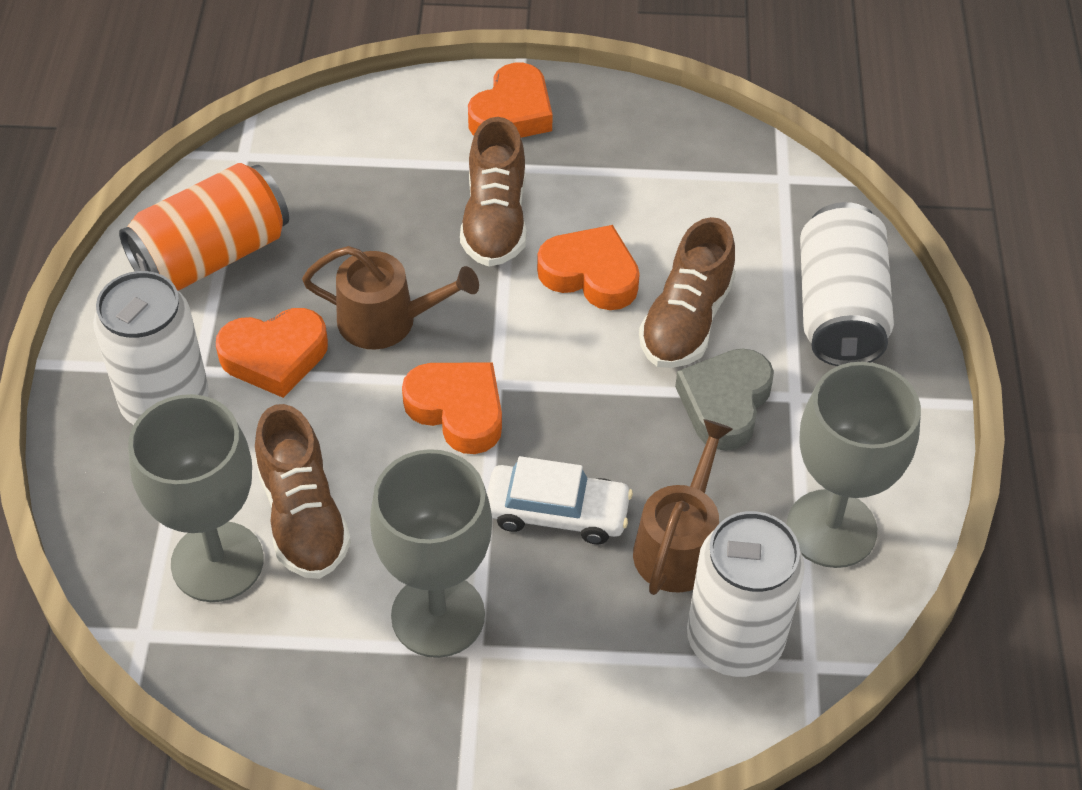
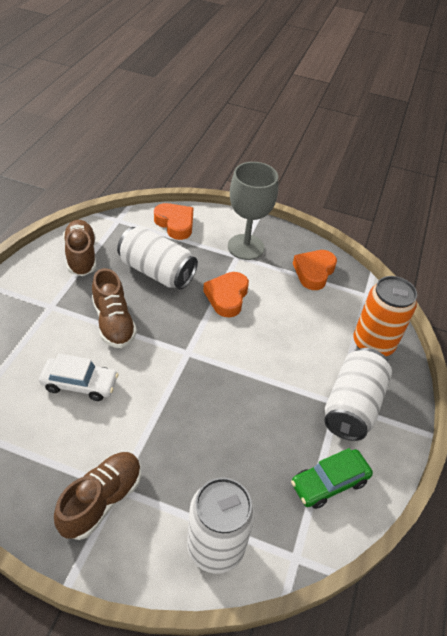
brown watering can: 2 -> 0
green car: 0 -> 1
grey goblet: 3 -> 1
grey heart: 1 -> 0
orange heart: 4 -> 3

